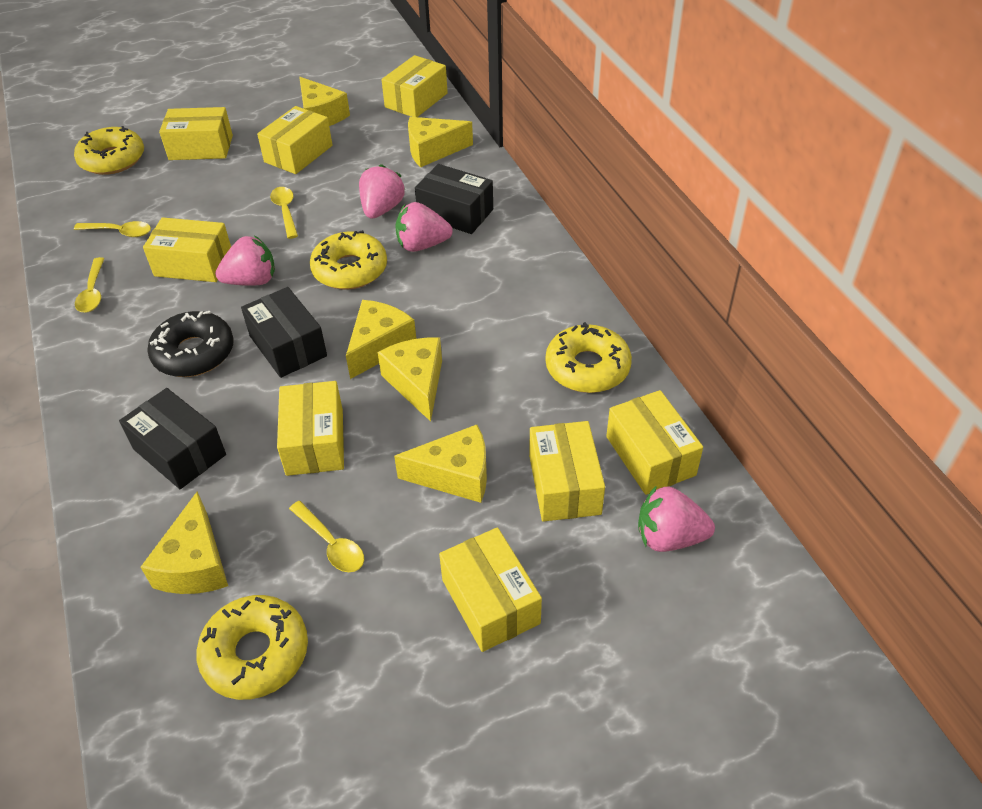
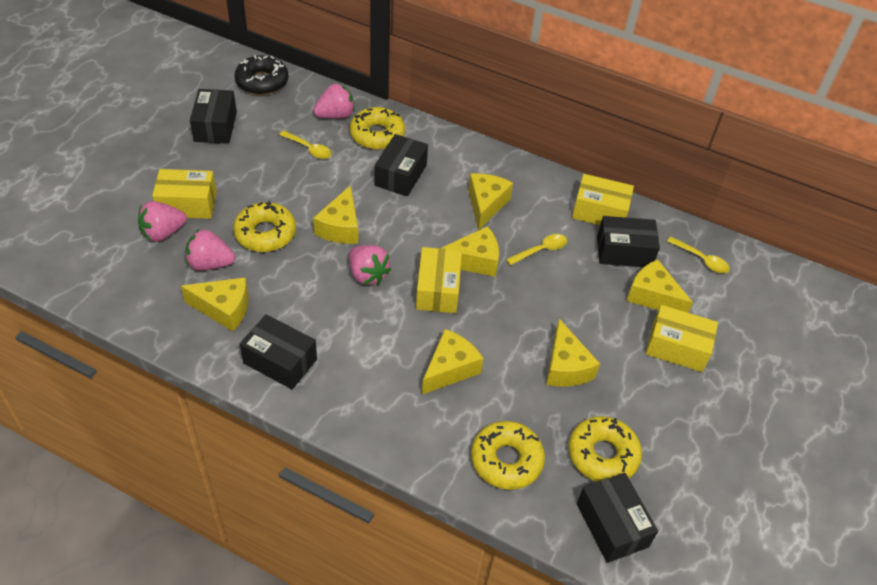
black box: 3 -> 5
yellow box: 8 -> 4
yellow cheese: 6 -> 7
yellow spoon: 4 -> 3

